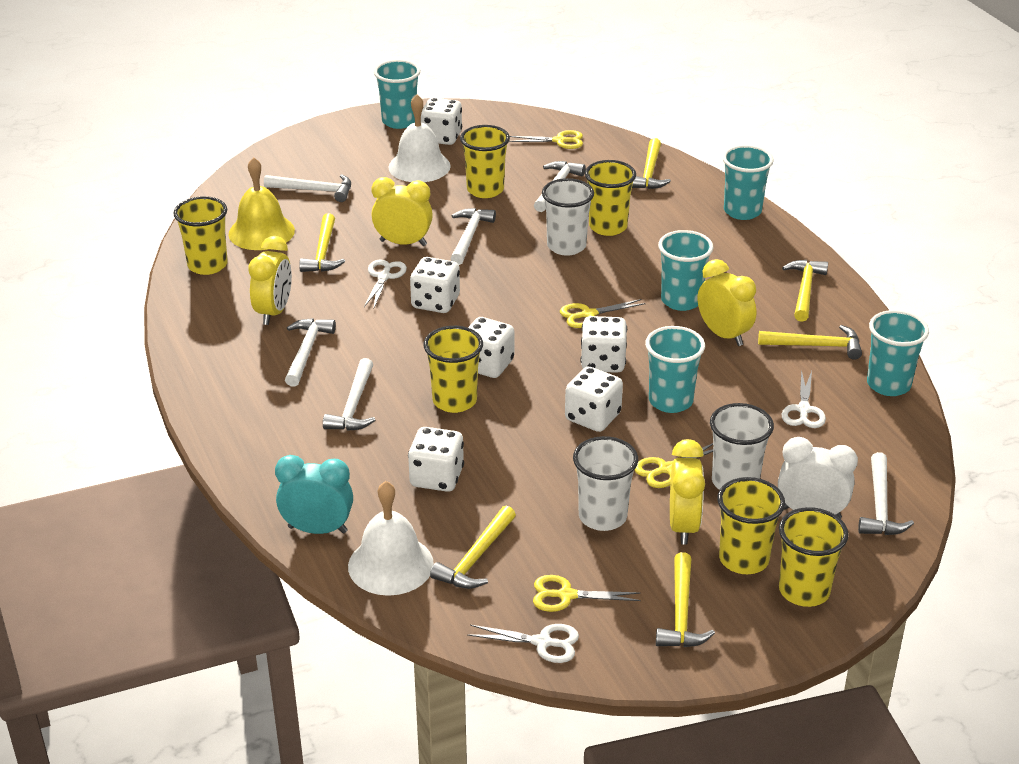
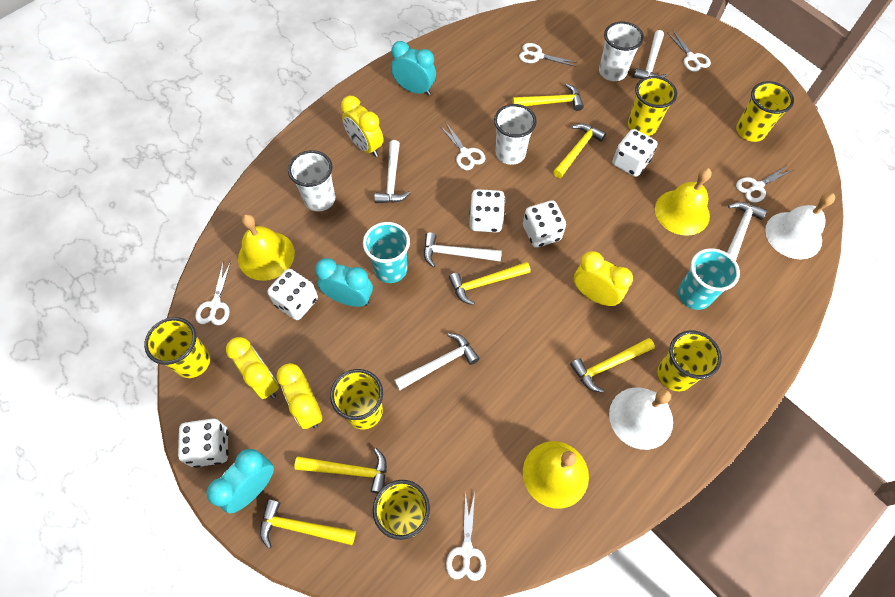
turquoise clock: 1 -> 3
turquoise cup: 5 -> 2
white clock: 1 -> 0
white dice: 6 -> 5
white hammer: 6 -> 5
white scissors: 3 -> 6
yellow bell: 1 -> 3
yellow scissors: 4 -> 0

